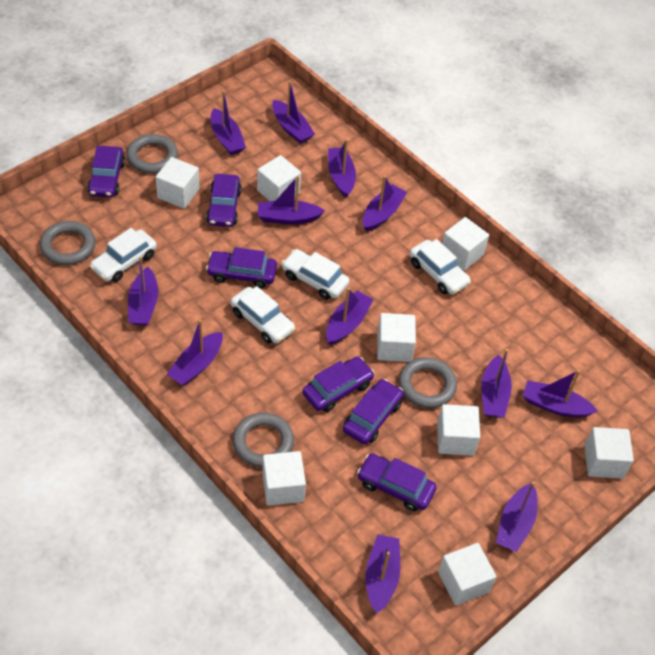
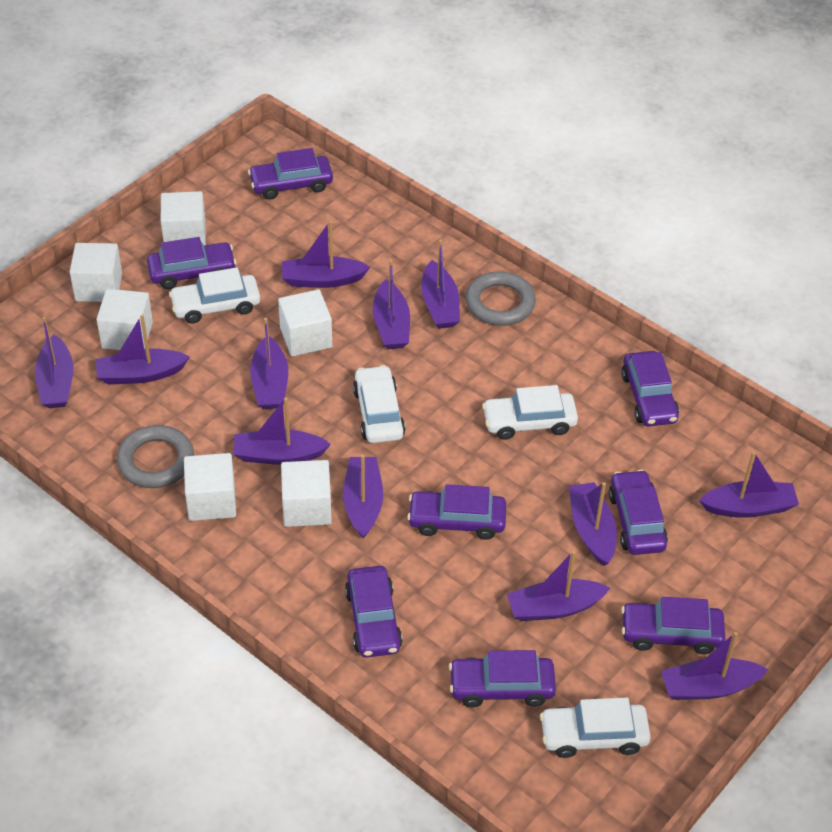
grey ring: 4 -> 2
purple car: 6 -> 8
white cube: 8 -> 6

